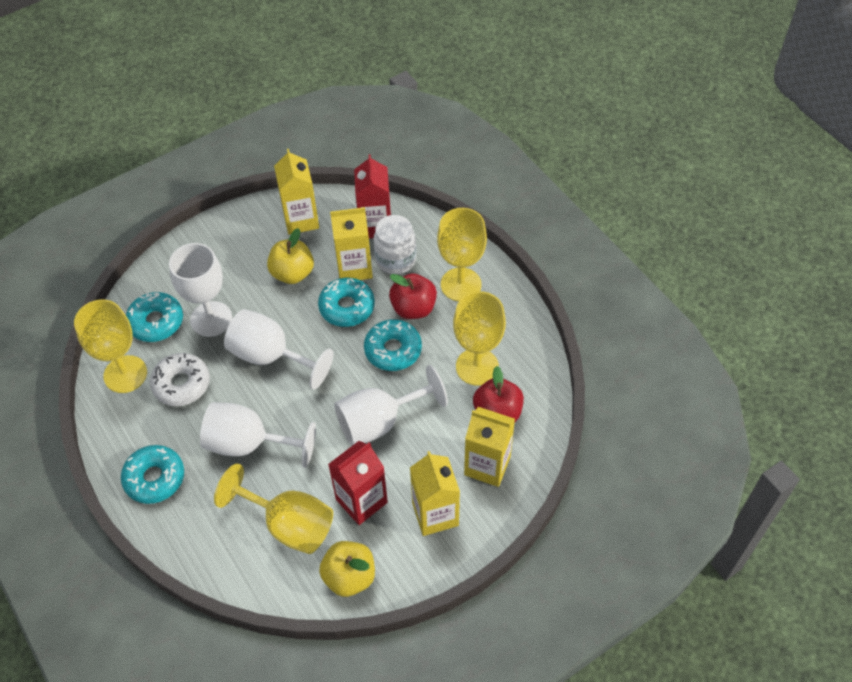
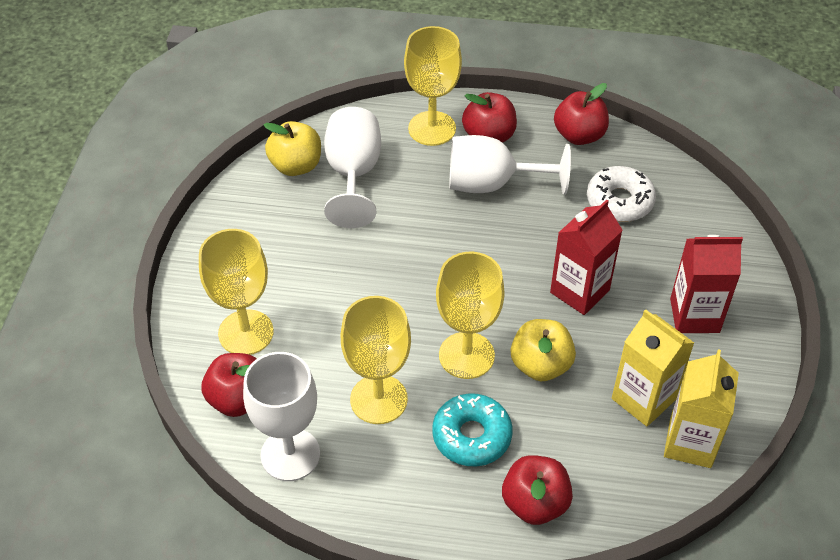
red apple: 2 -> 4
turquoise donut: 4 -> 1
white goblet: 4 -> 3
white jar: 1 -> 0
yellow carton: 4 -> 2

